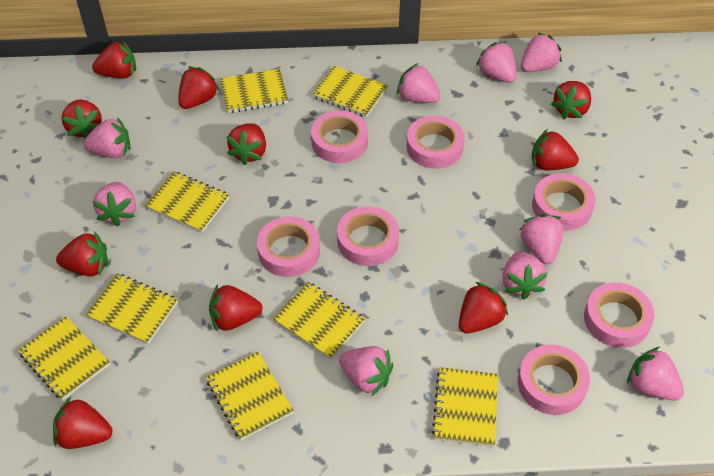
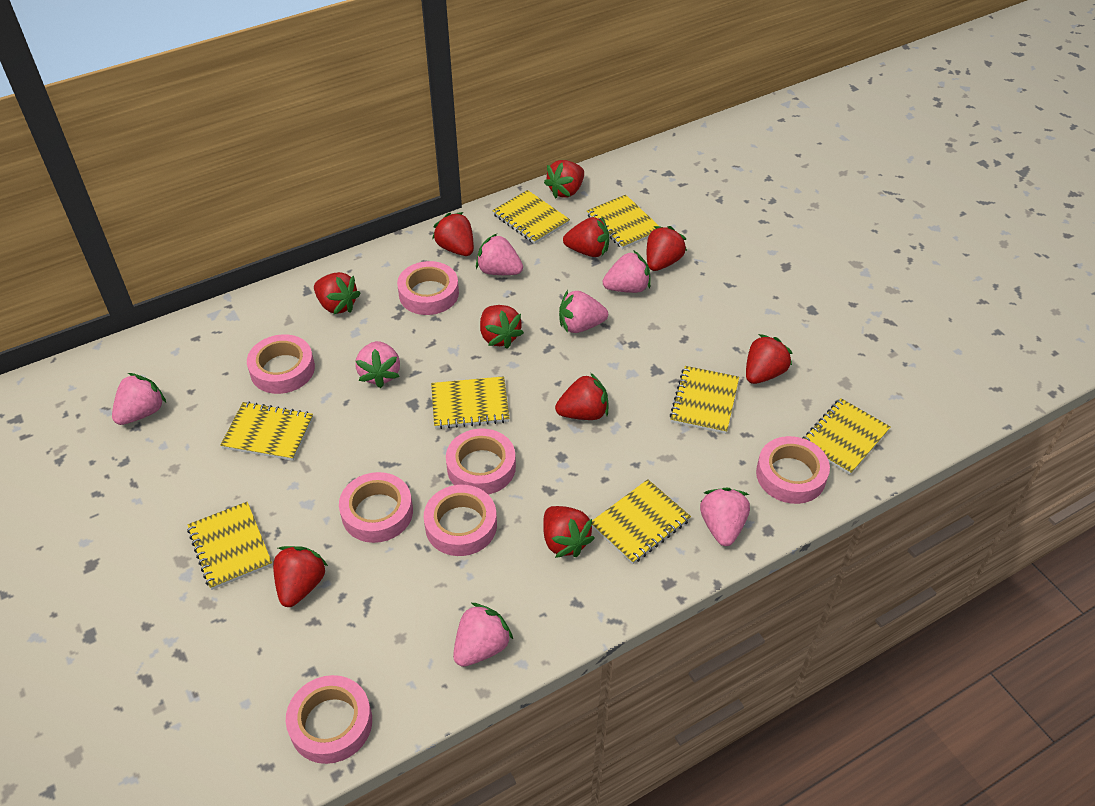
pink strawberry: 9 -> 7

